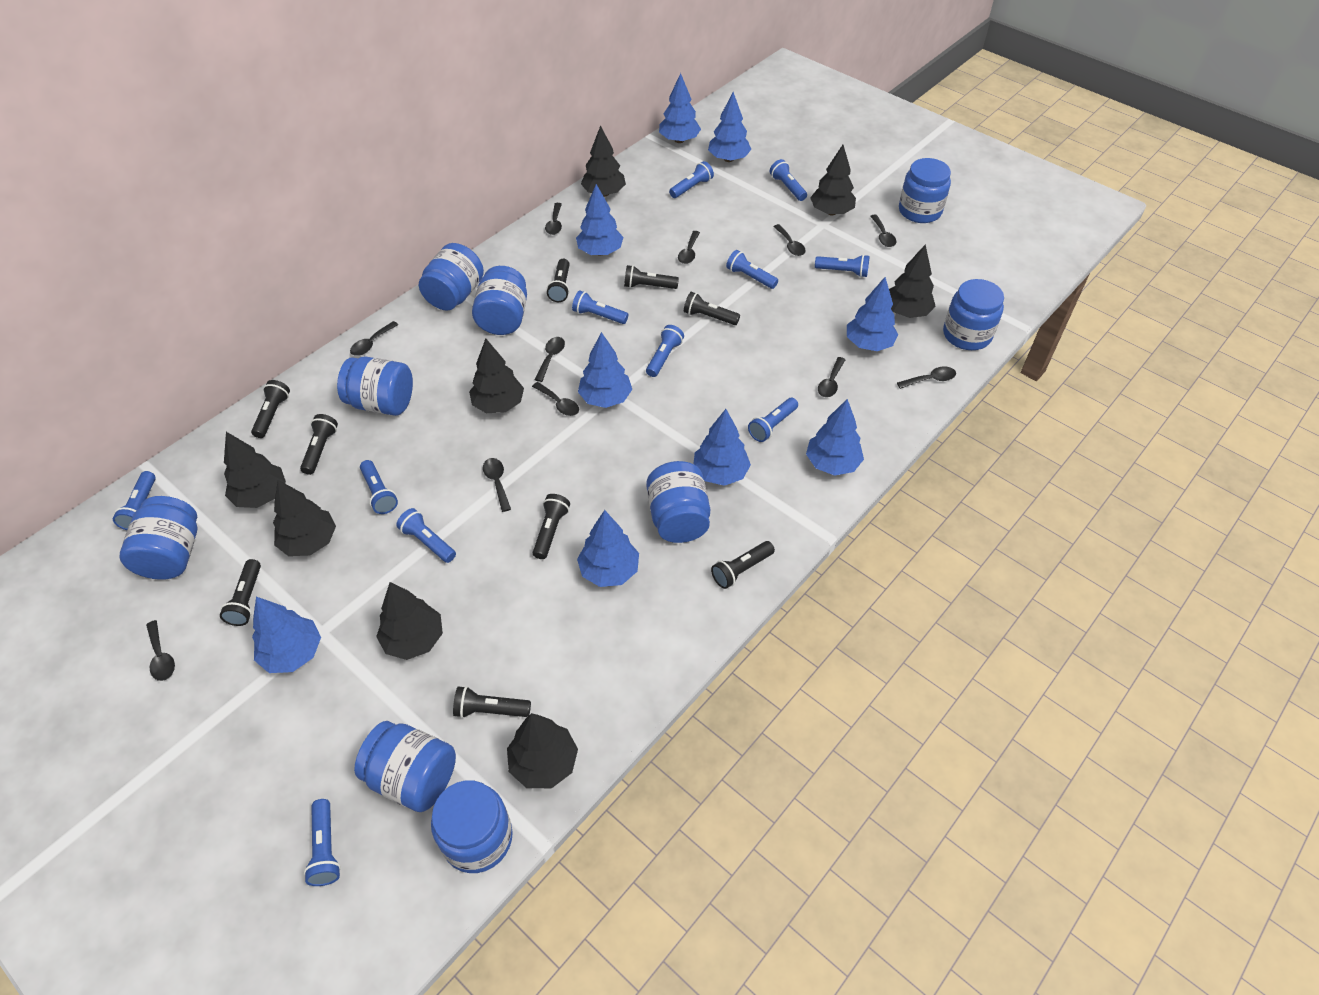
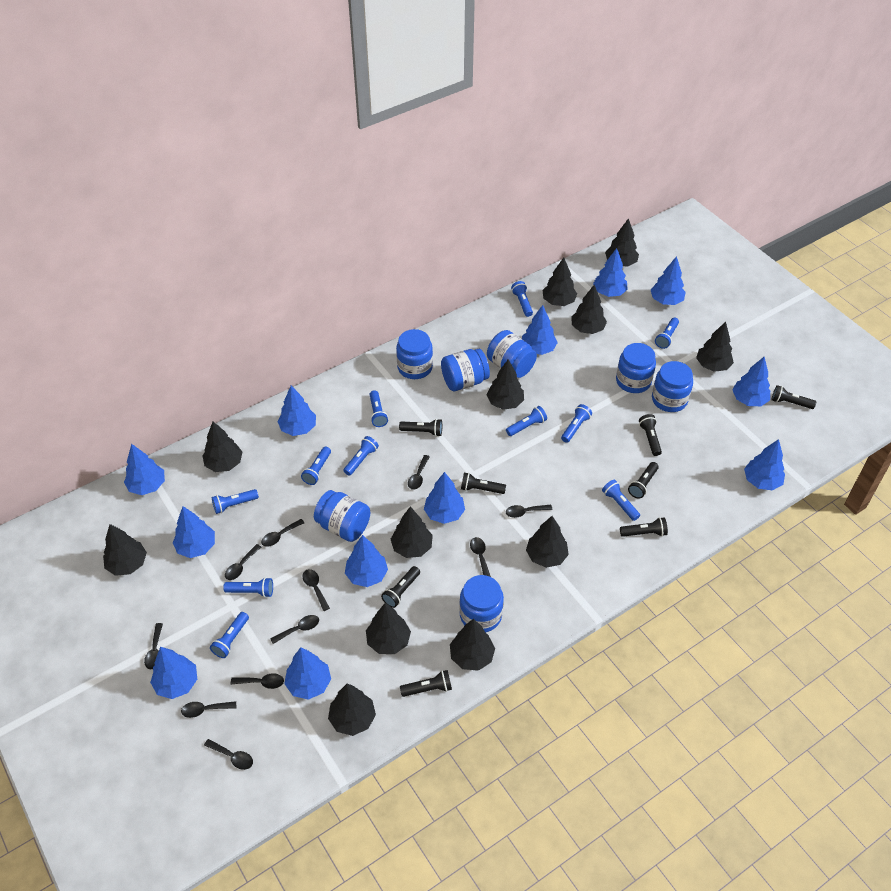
black flashlight: 9 -> 8
black tree: 8 -> 12
blue jar: 9 -> 7
blue tree: 9 -> 12

